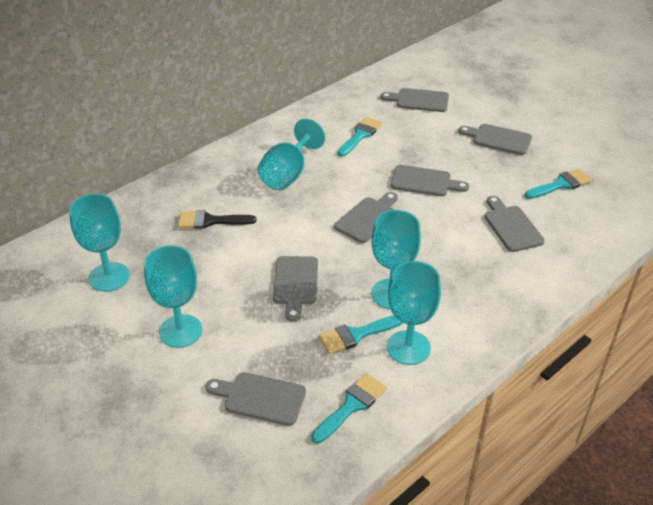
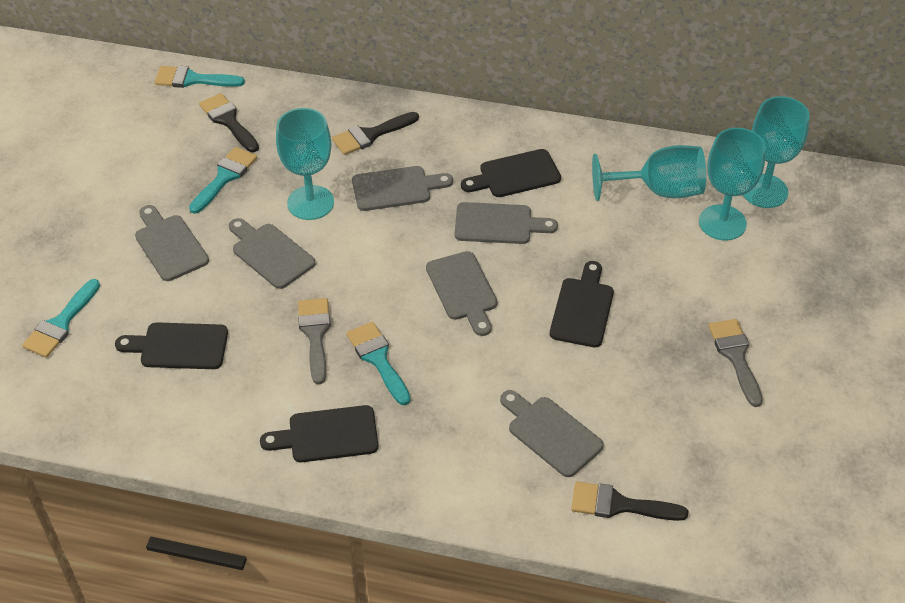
black brush: 1 -> 3
black cutting board: 0 -> 4
grey brush: 0 -> 2
grey cutting board: 7 -> 6
turquoise goblet: 5 -> 4

